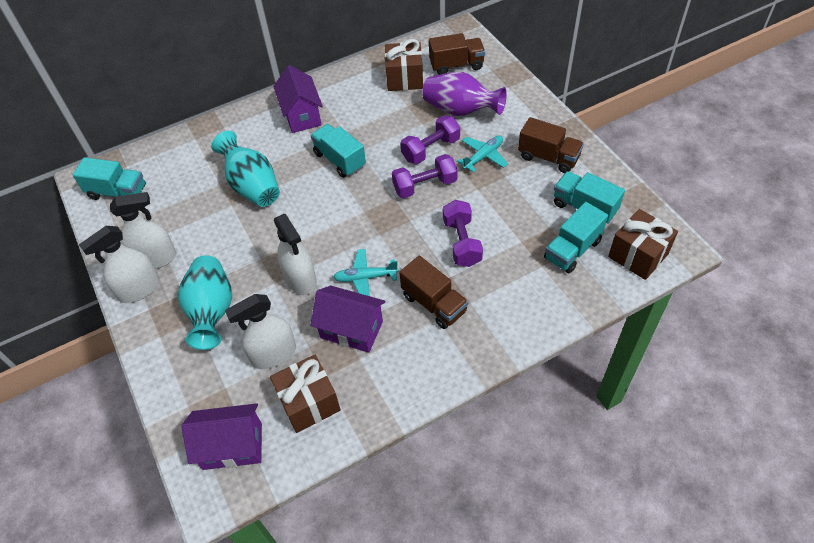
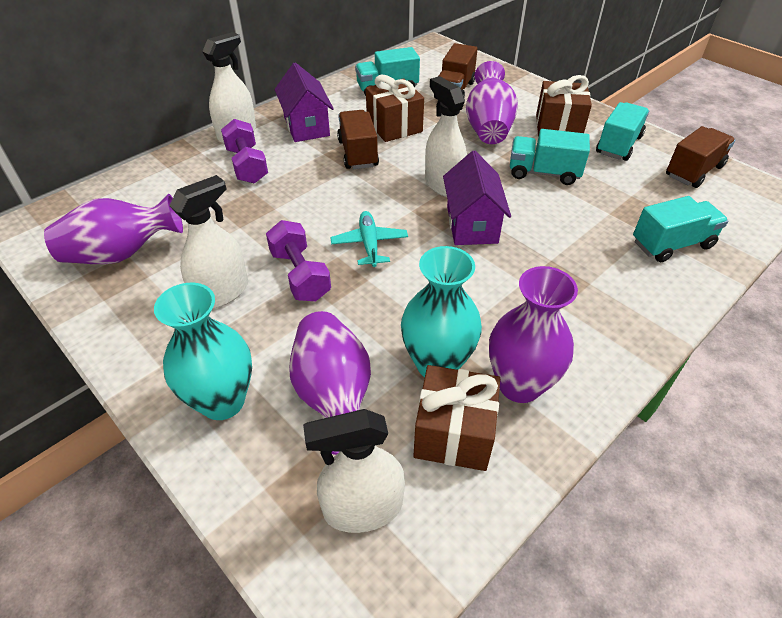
purple dumbbell: 3 -> 2
purple house: 3 -> 2
purple vase: 1 -> 4
turquoise plane: 2 -> 1

